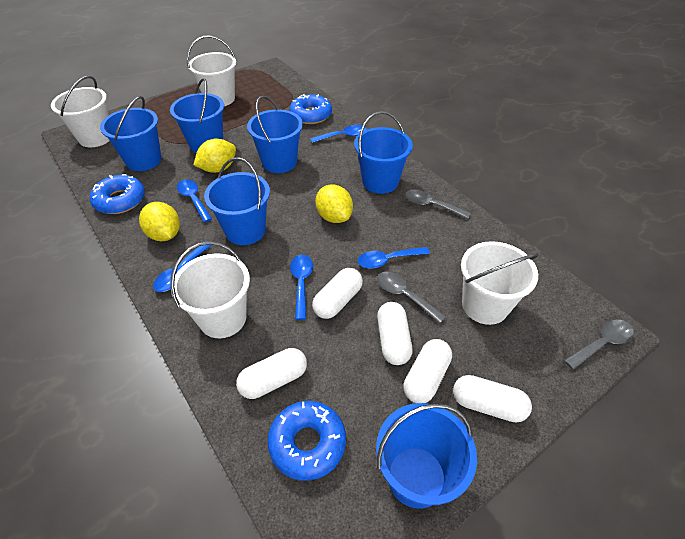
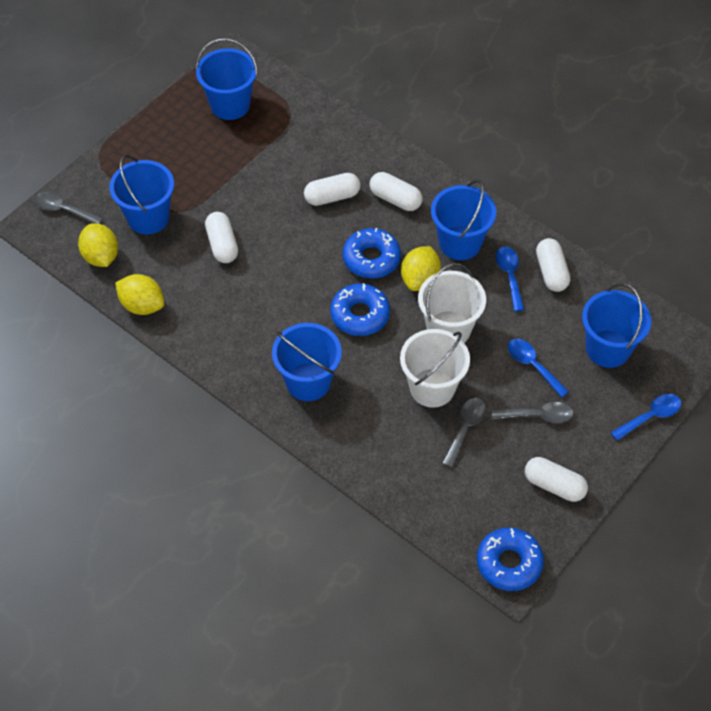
blue bucket: 6 -> 5
blue spoon: 5 -> 3
white bucket: 4 -> 2

